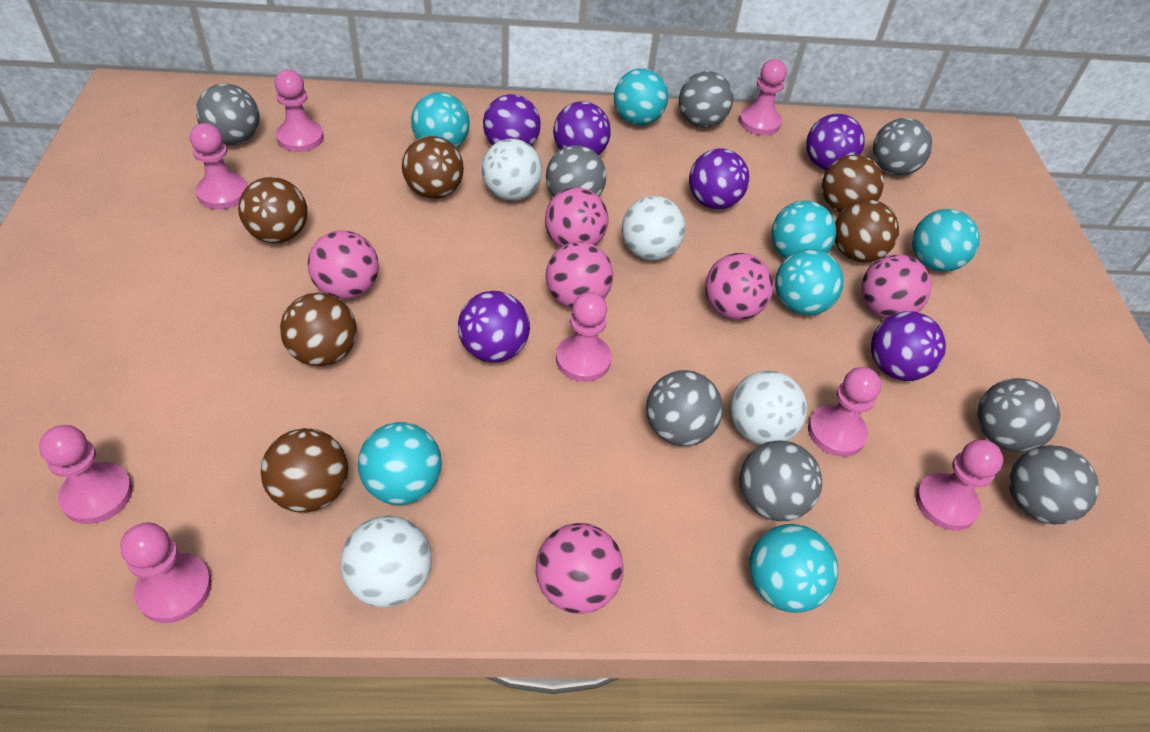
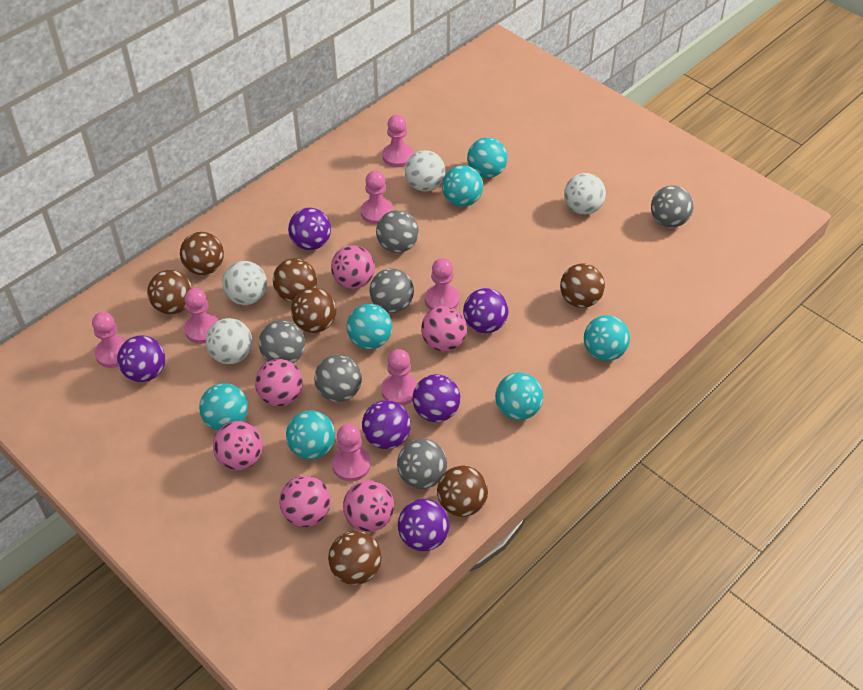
brown ball: 6 -> 7
grey ball: 8 -> 6
pink pawn: 8 -> 7

